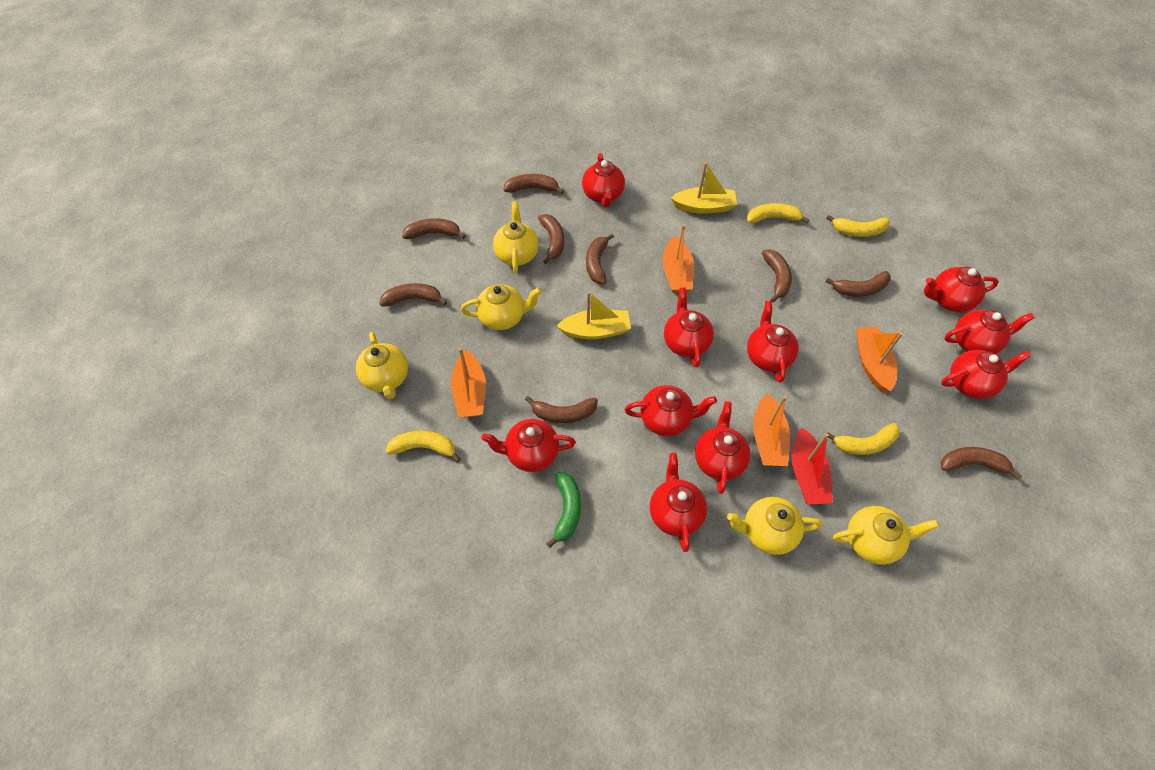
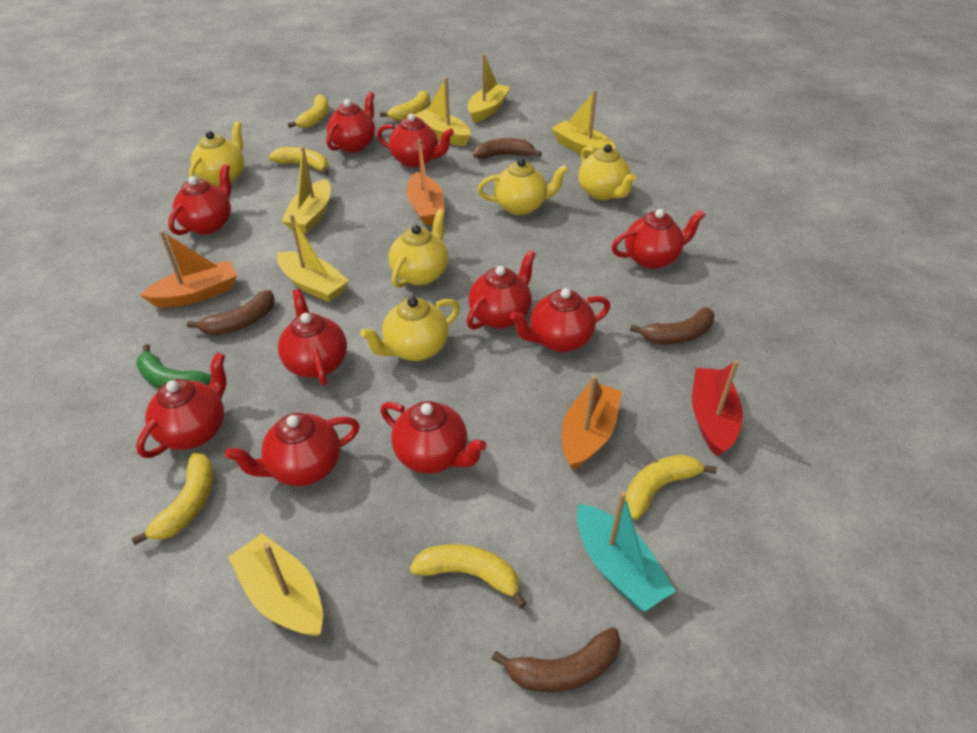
brown banana: 9 -> 4
orange boat: 4 -> 3
turquoise boat: 0 -> 1
yellow banana: 4 -> 6
yellow boat: 2 -> 6

